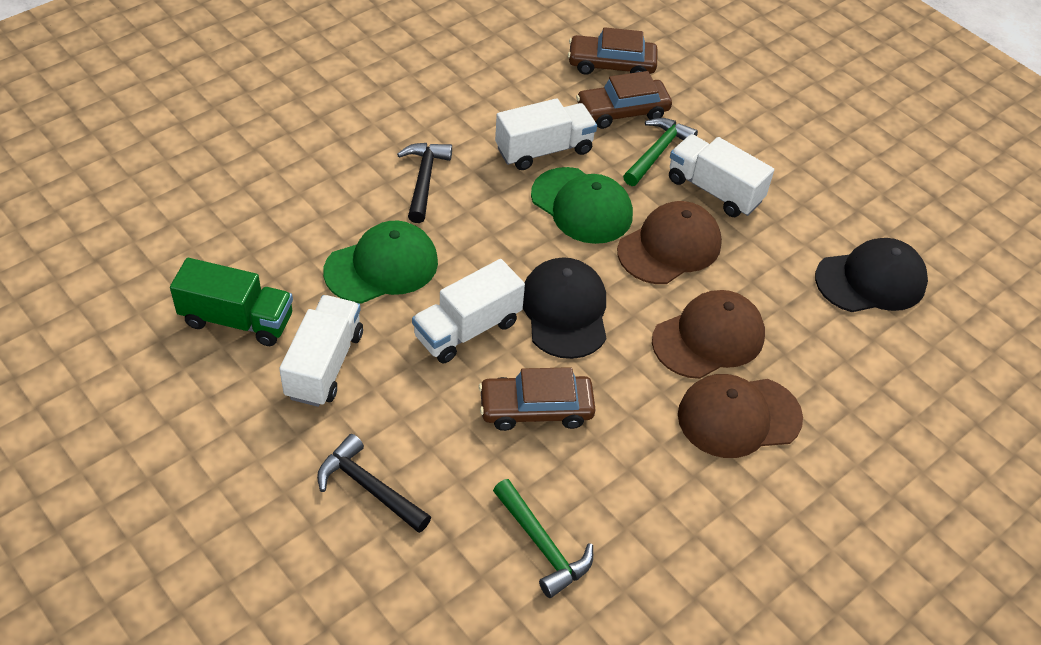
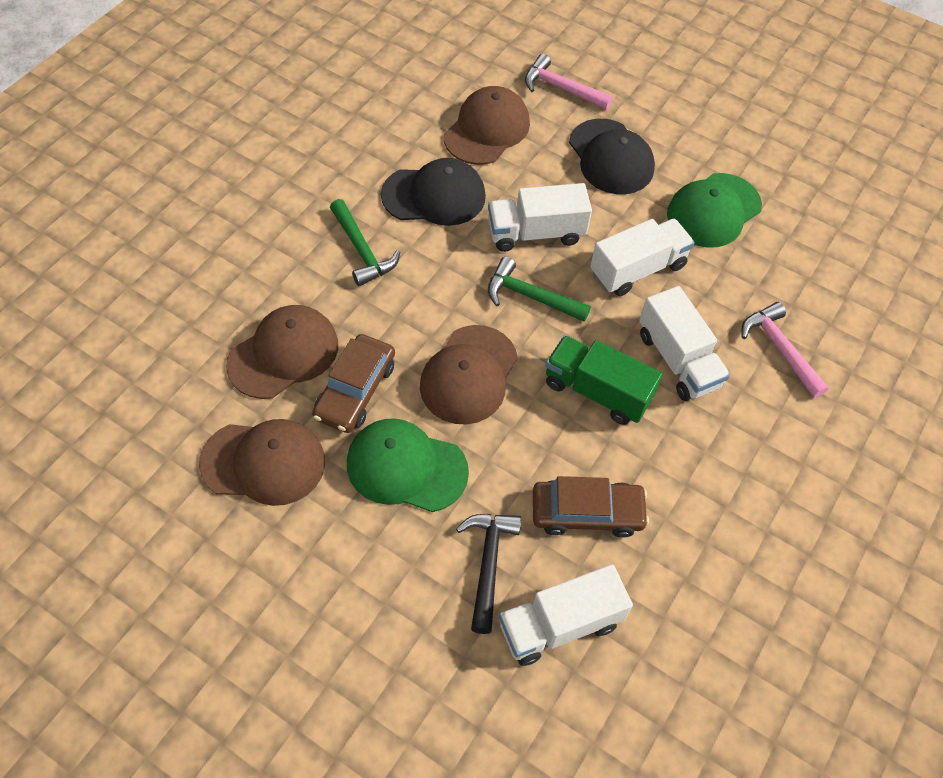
black hammer: 2 -> 1
brown cap: 3 -> 4
brown car: 3 -> 2
pink hammer: 0 -> 2

